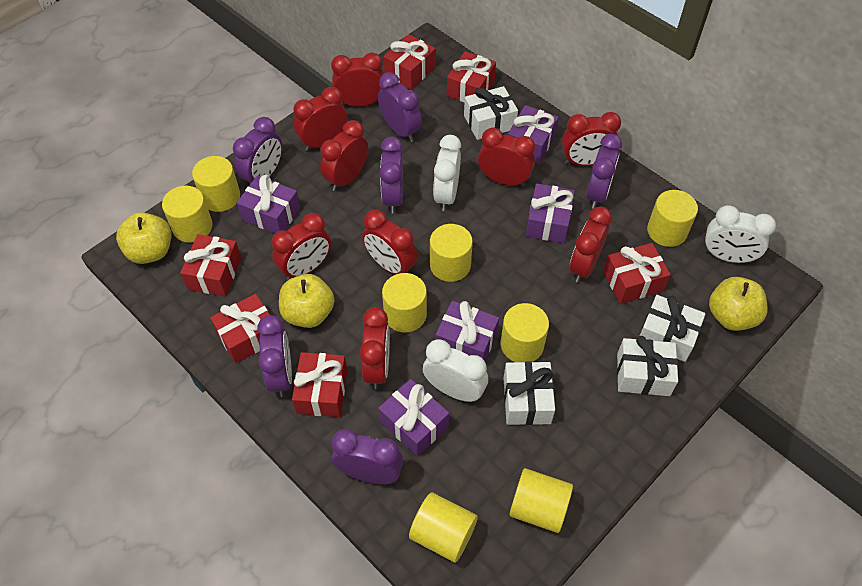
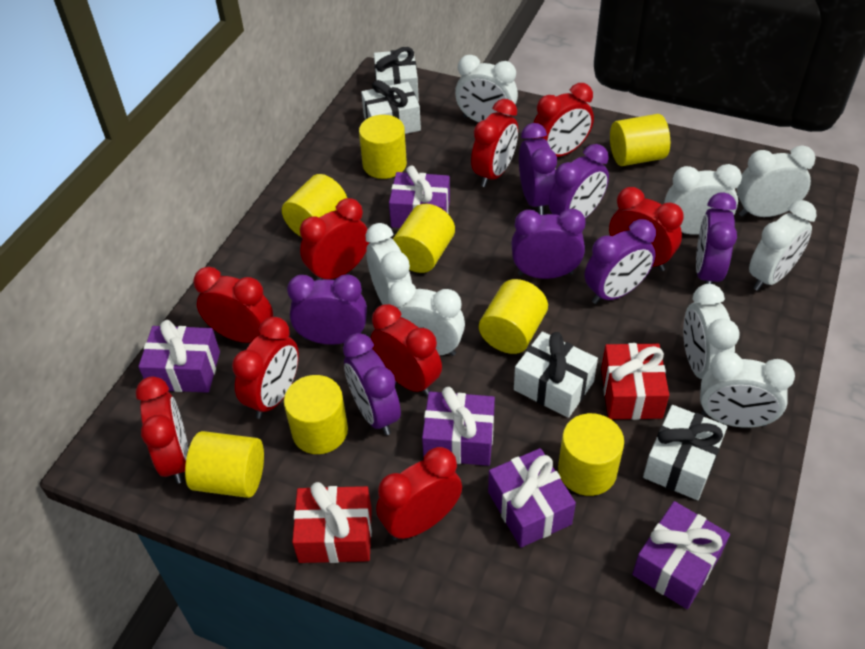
purple clock: 6 -> 7
red gift: 6 -> 2
white clock: 3 -> 8
yellow apple: 3 -> 0

